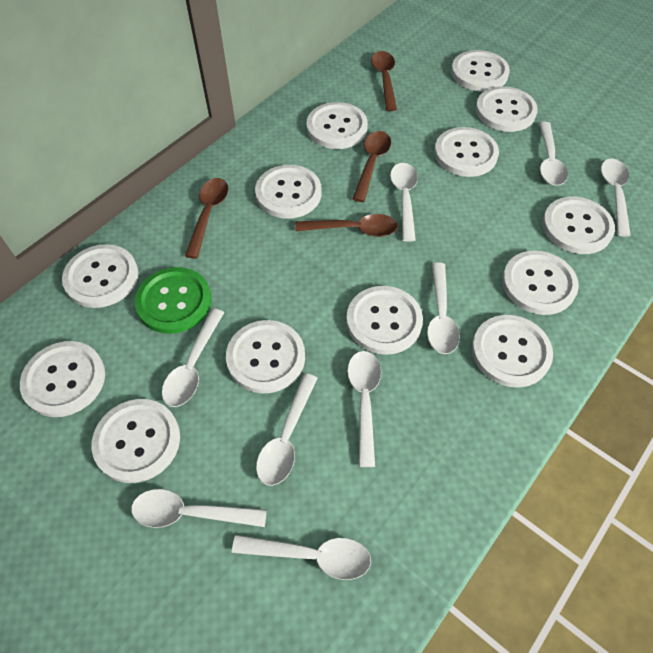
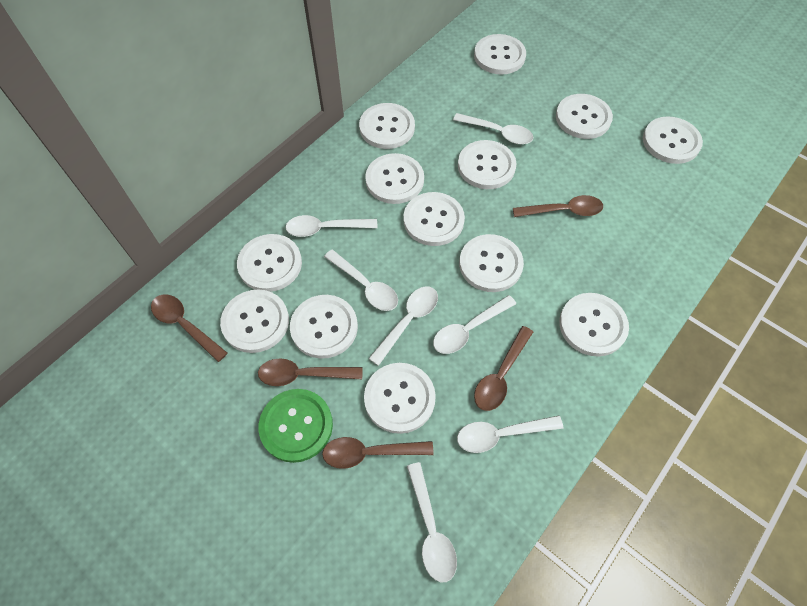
brown spoon: 4 -> 5
white spoon: 9 -> 7

